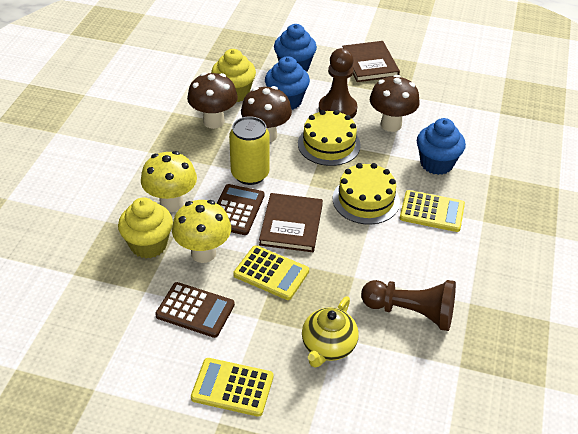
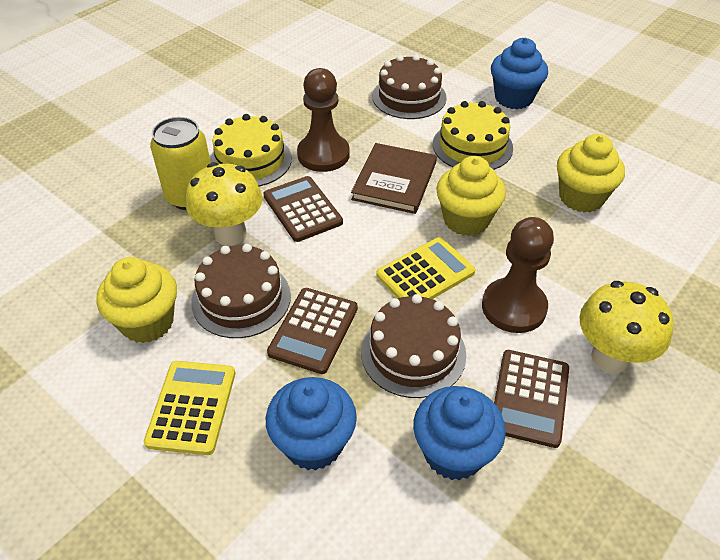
brown book: 2 -> 1
brown cake: 0 -> 3
brown calculator: 2 -> 3
brown mushroom: 3 -> 0
yellow calculator: 3 -> 2
yellow cupcake: 2 -> 3
yellow teapot: 1 -> 0

